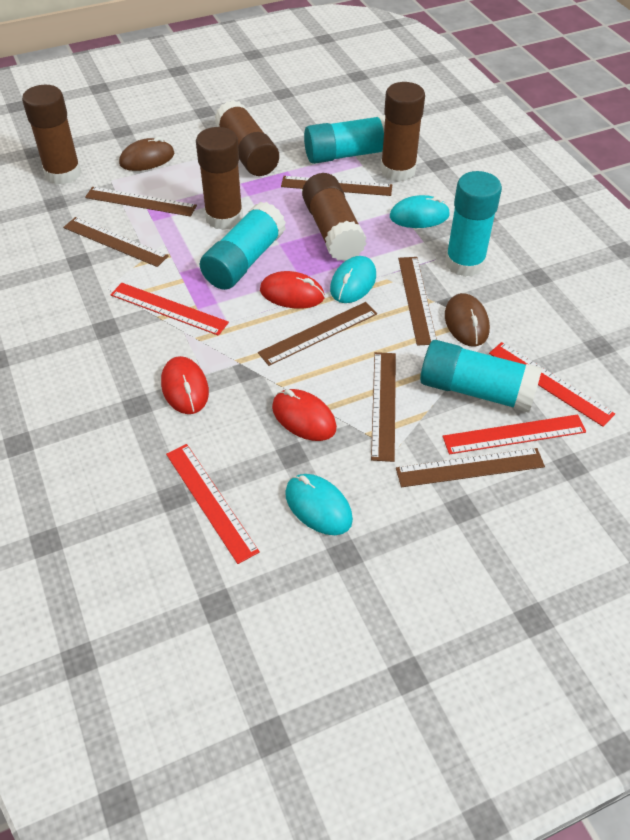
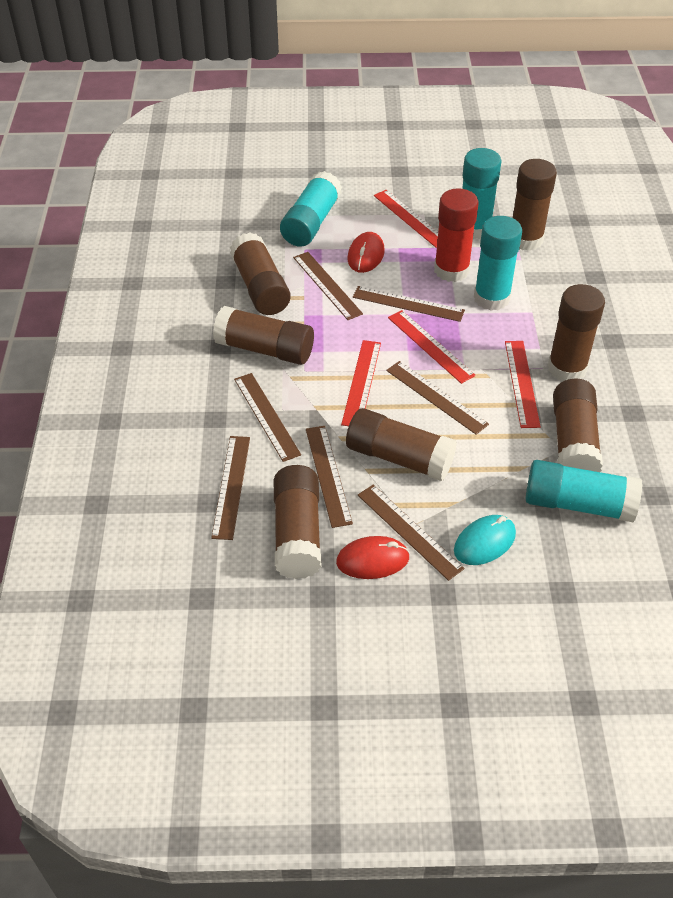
brown glue stick: 5 -> 7
brown mouse: 2 -> 0
red glue stick: 0 -> 1
red mouse: 3 -> 2
turquoise mouse: 3 -> 1

